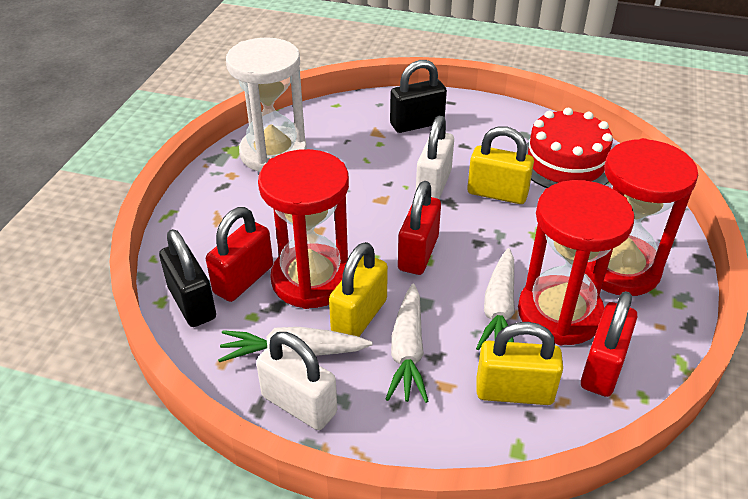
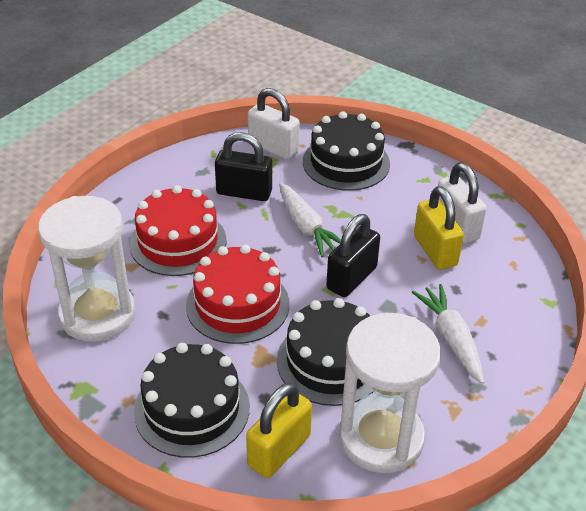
black cake: 0 -> 3
red cake: 1 -> 2
red hourglass: 3 -> 0
red padlock: 3 -> 0
white carrot: 3 -> 2
white hourglass: 1 -> 2
yellow padlock: 3 -> 2

